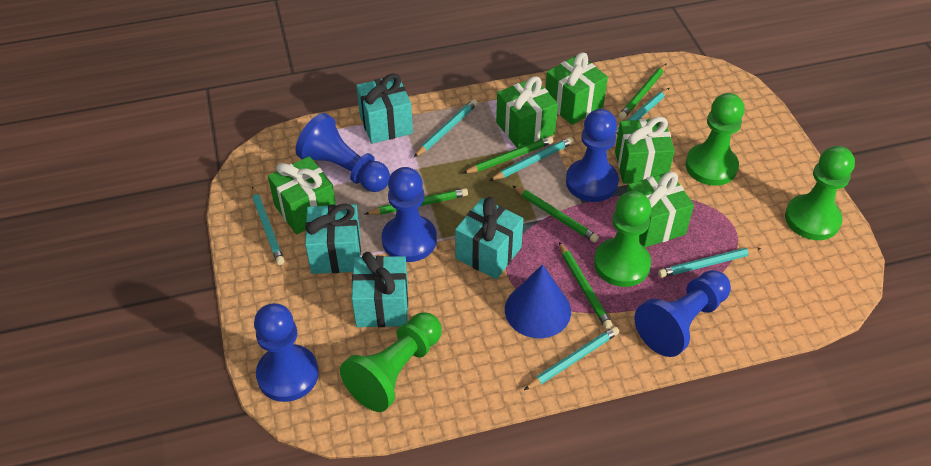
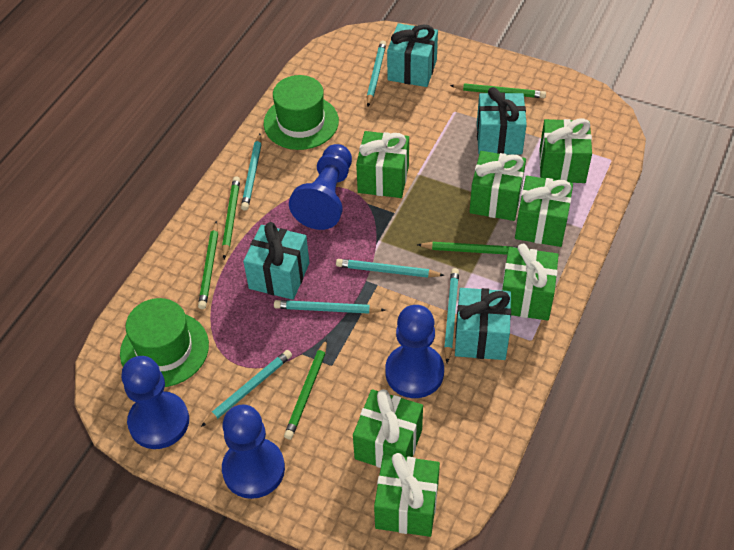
blue cone: 1 -> 0
blue pawn: 5 -> 4
green gift: 5 -> 7
green hat: 0 -> 2
green pawn: 4 -> 0

